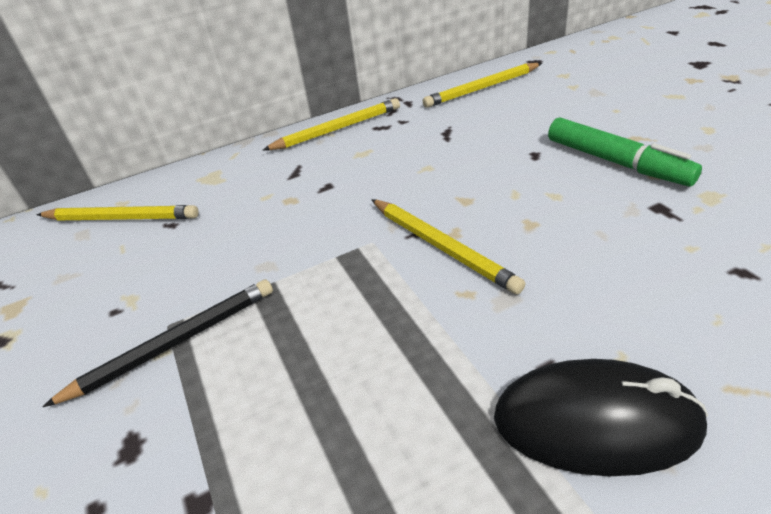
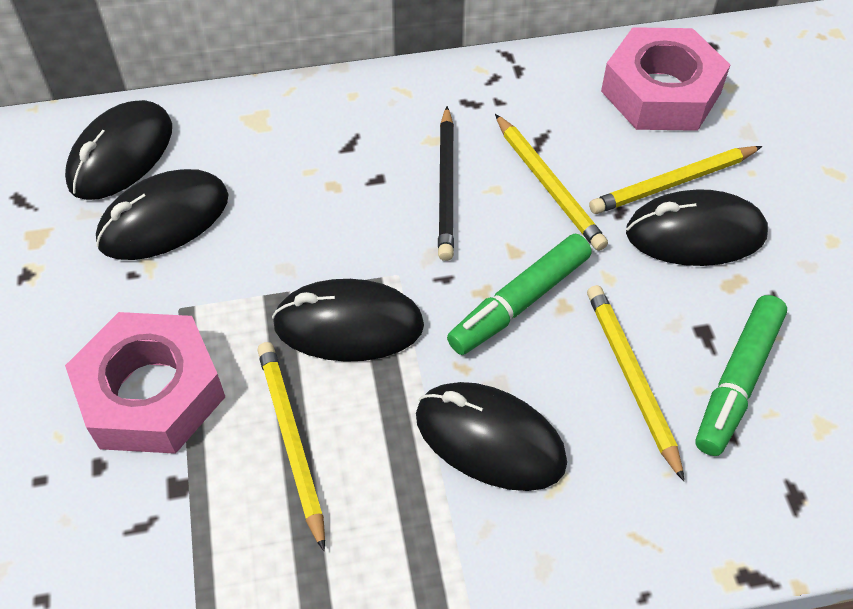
black mouse: 1 -> 5
green marker: 1 -> 2
pink nut: 0 -> 2

